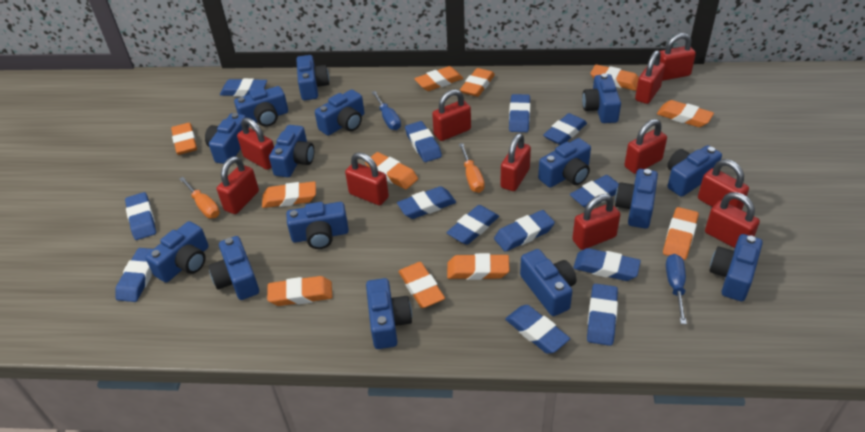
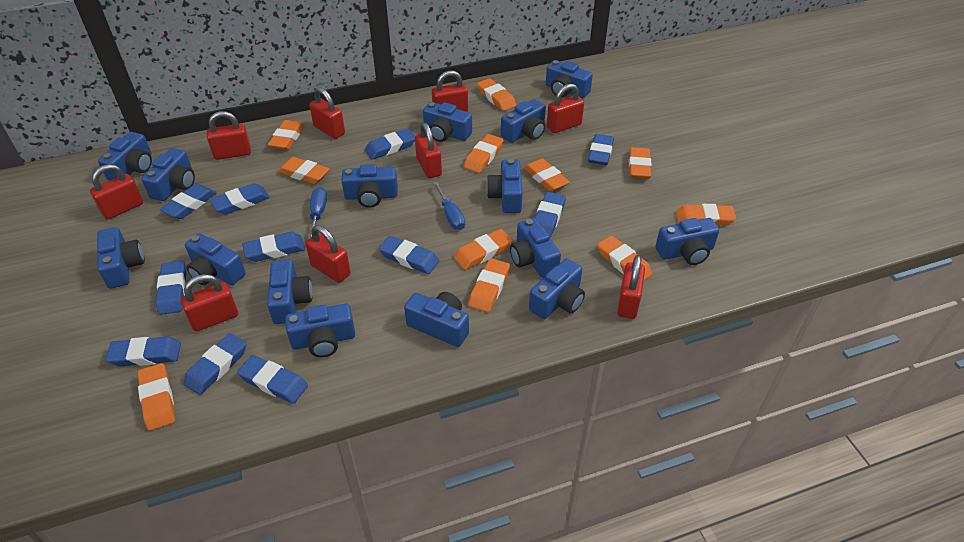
blue eraser: 13 -> 11
orange screwdriver: 2 -> 0
red padlock: 11 -> 9

